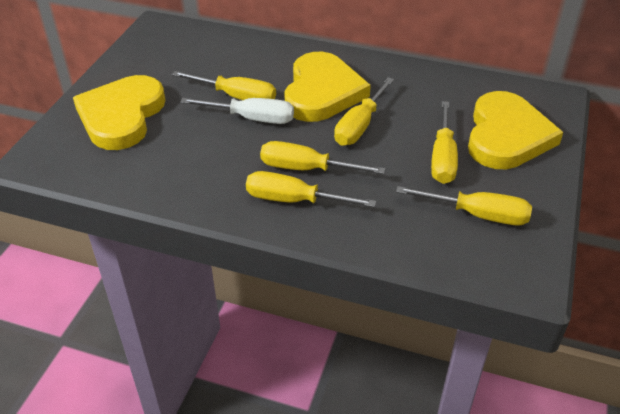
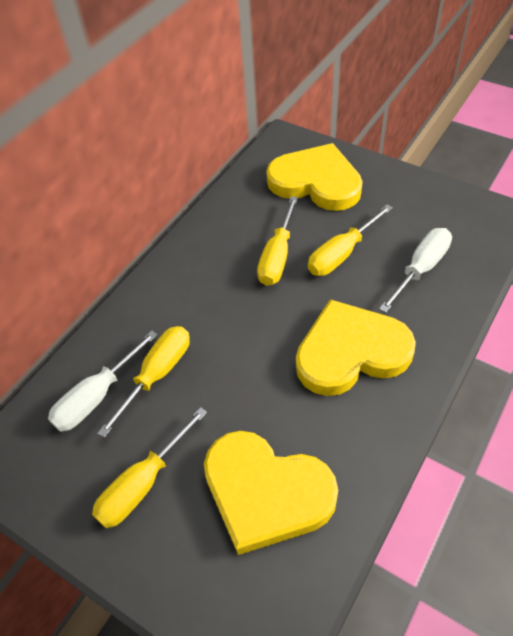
white screwdriver: 1 -> 2
yellow screwdriver: 6 -> 4

